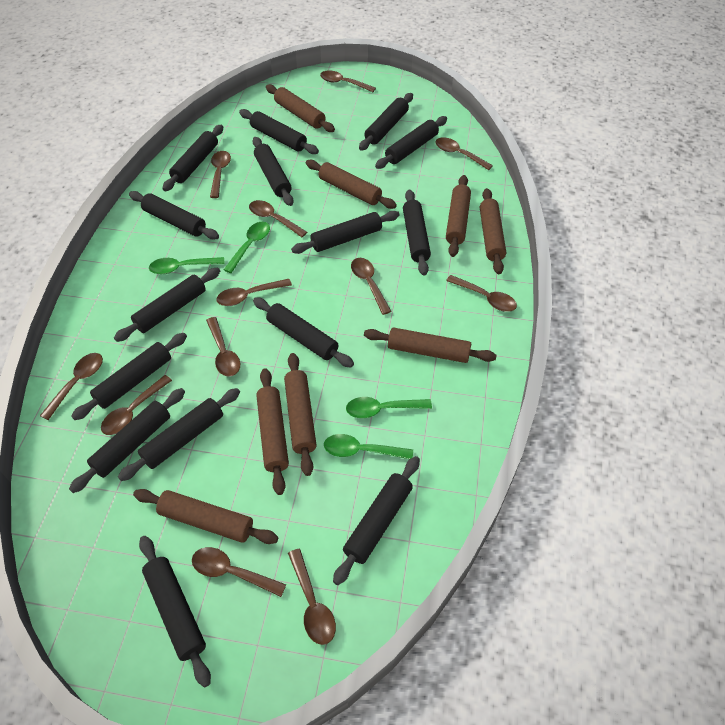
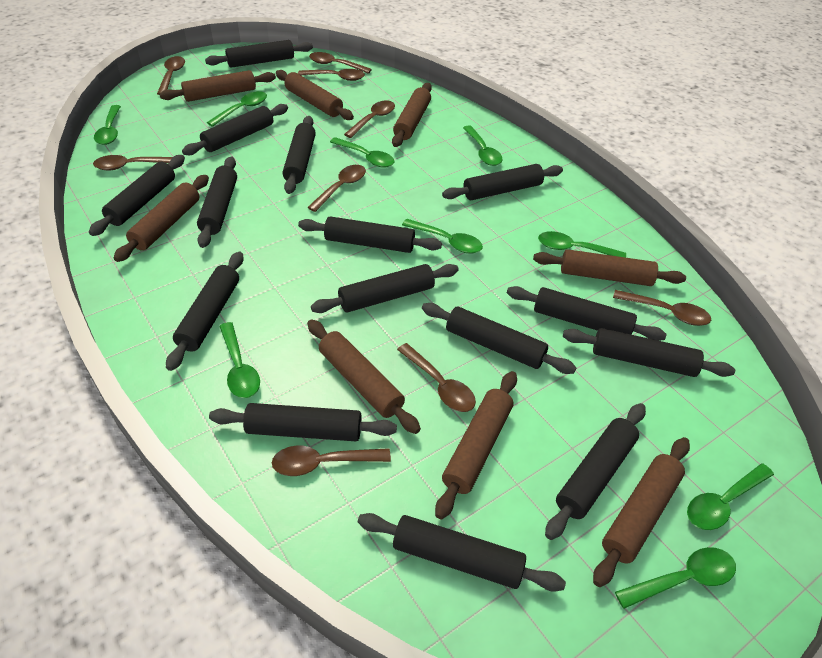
brown spoon: 12 -> 9
green spoon: 4 -> 9

